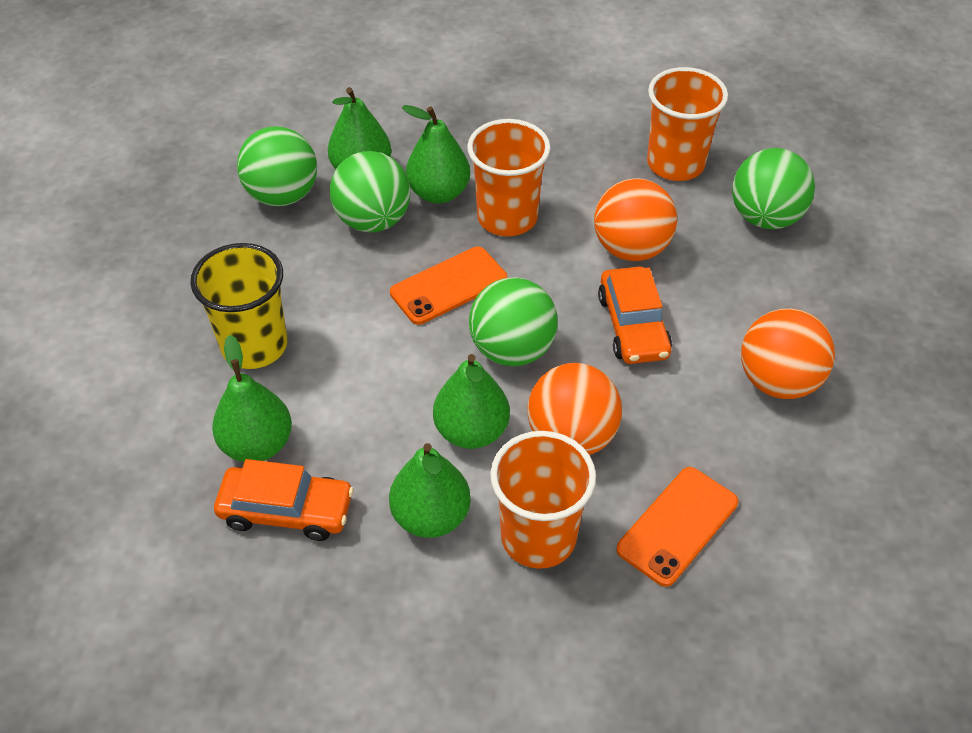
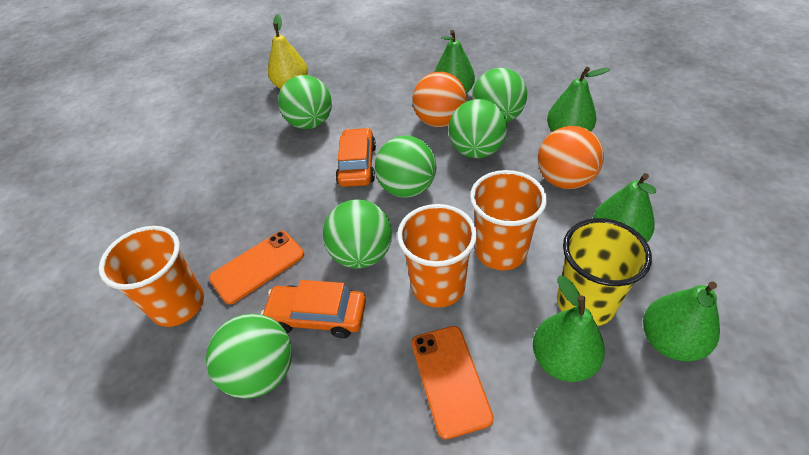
green ball: 4 -> 6
orange ball: 3 -> 2
yellow pear: 0 -> 1

